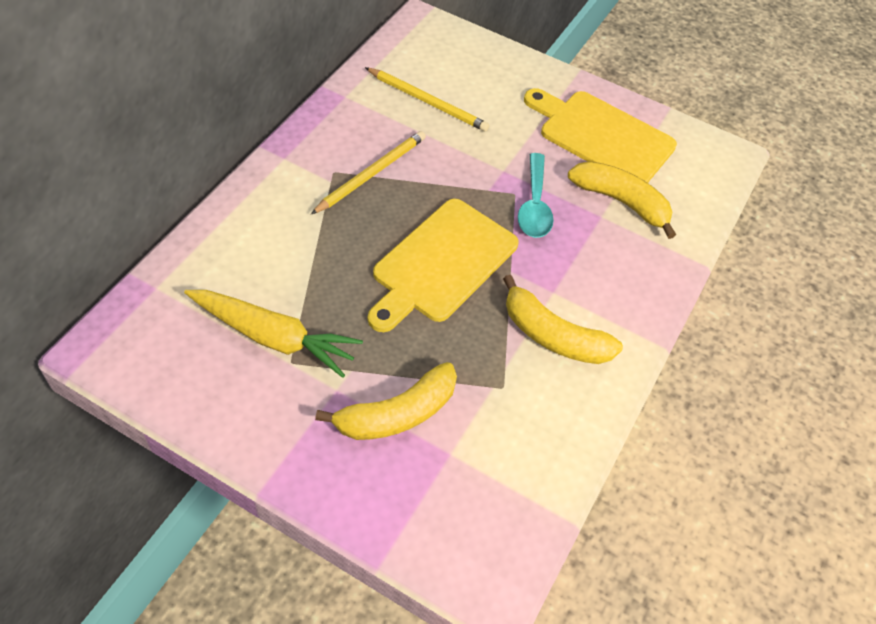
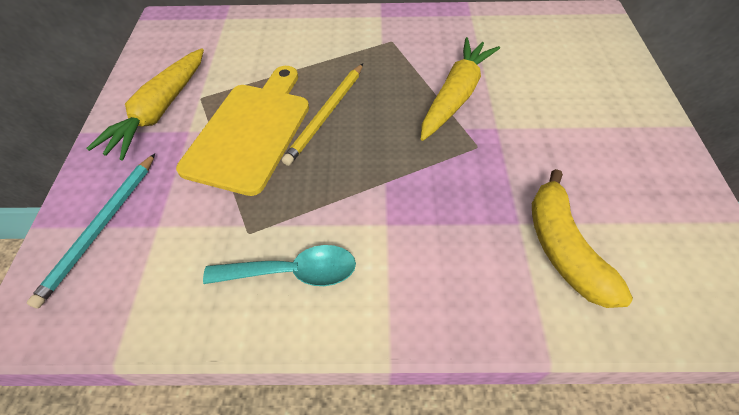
turquoise pencil: 0 -> 1
yellow banana: 3 -> 1
yellow carrot: 1 -> 2
yellow cutting board: 2 -> 1
yellow pencil: 2 -> 1

